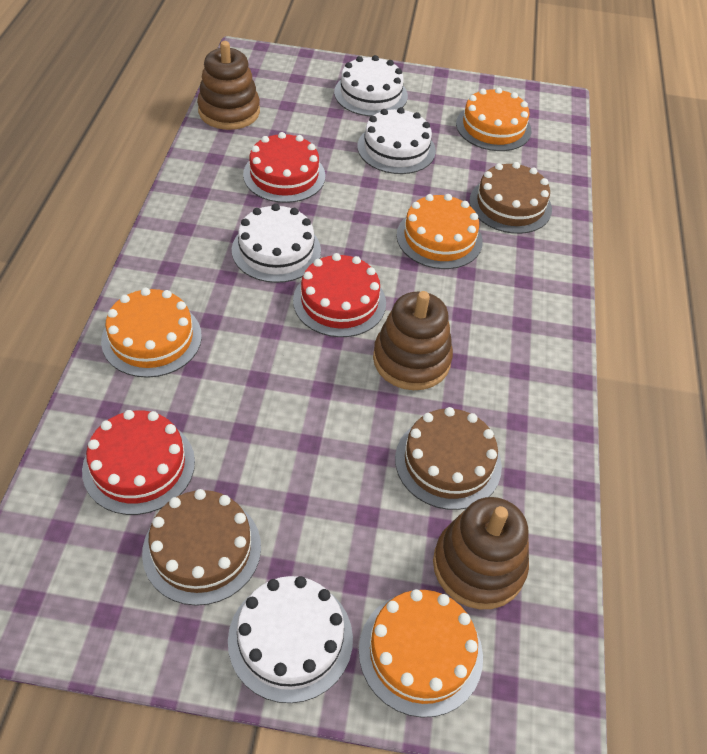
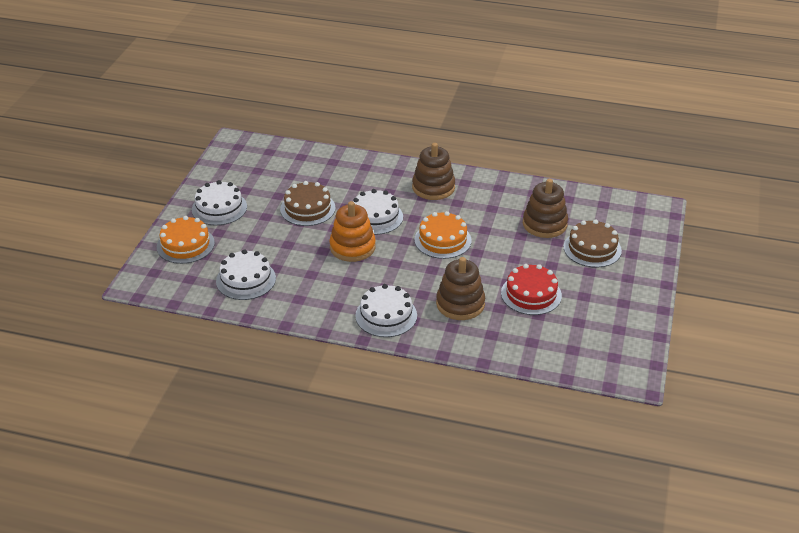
brown cake: 3 -> 2
orange cake: 4 -> 2
orange stacking toy: 0 -> 1
red cake: 3 -> 1

